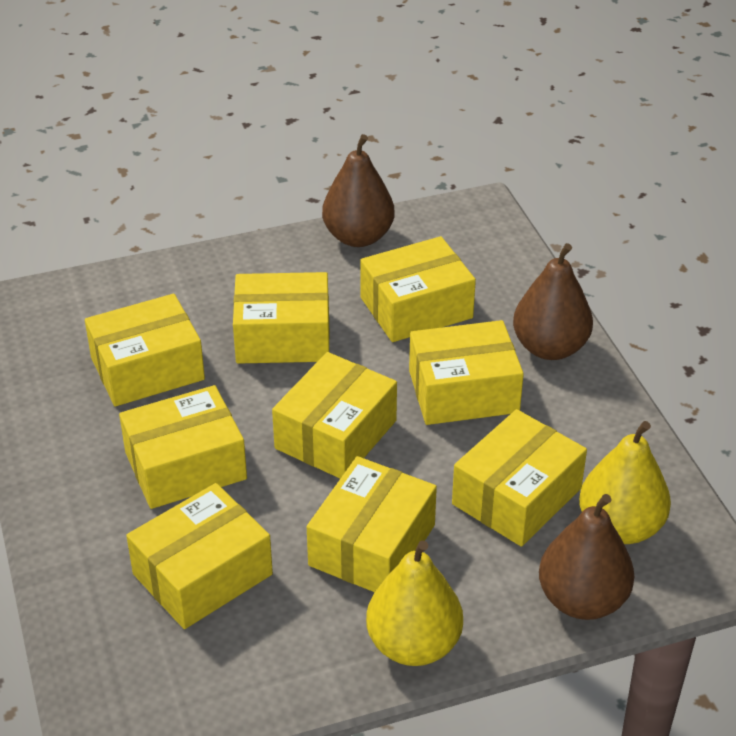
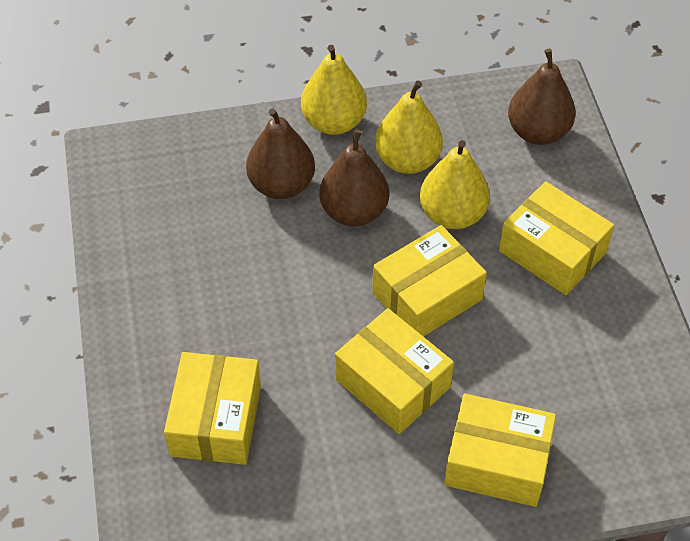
yellow box: 9 -> 5
yellow pear: 2 -> 3

